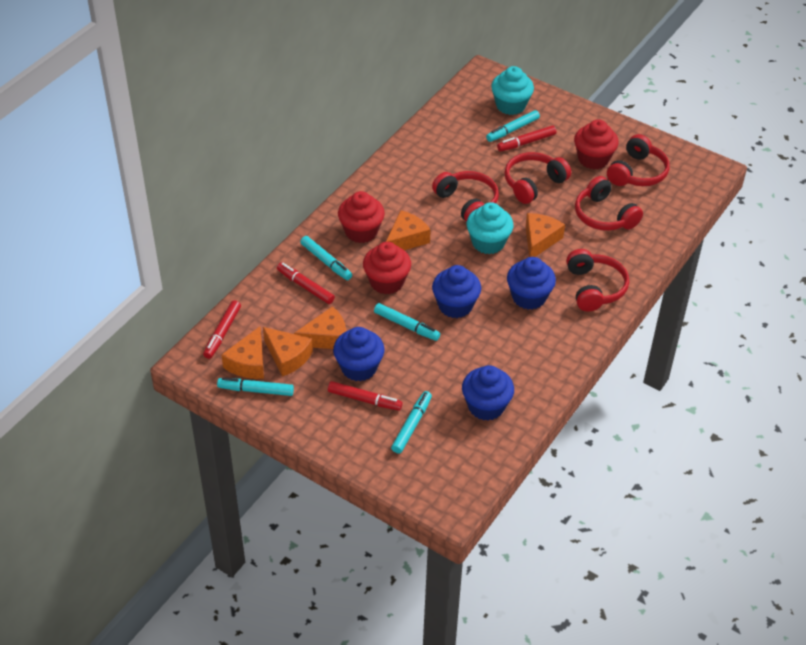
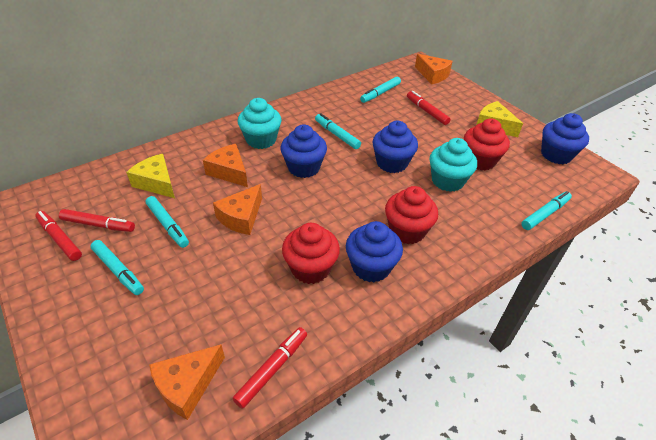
orange cheese: 5 -> 4
red headphones: 5 -> 0
yellow cheese: 0 -> 2

